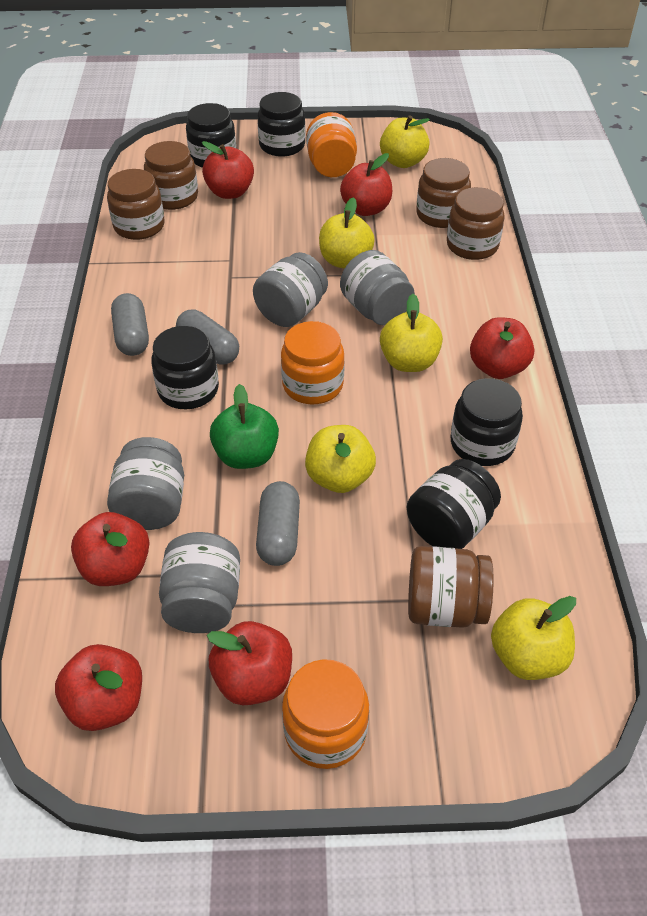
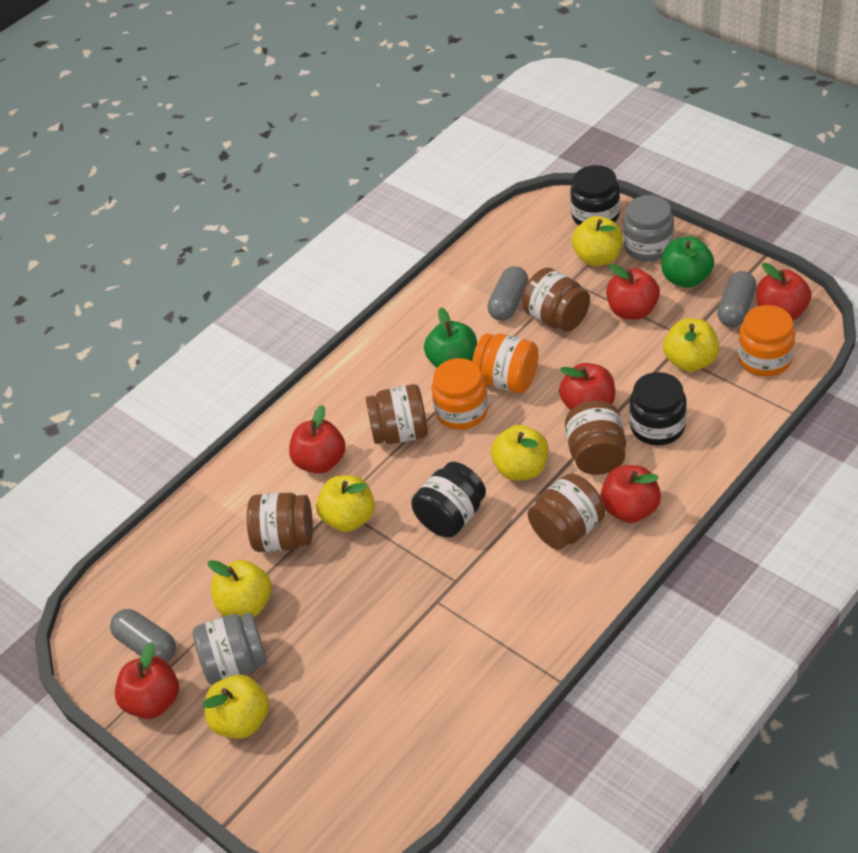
black jar: 5 -> 3
green apple: 1 -> 2
grey jar: 4 -> 2
yellow apple: 5 -> 6

